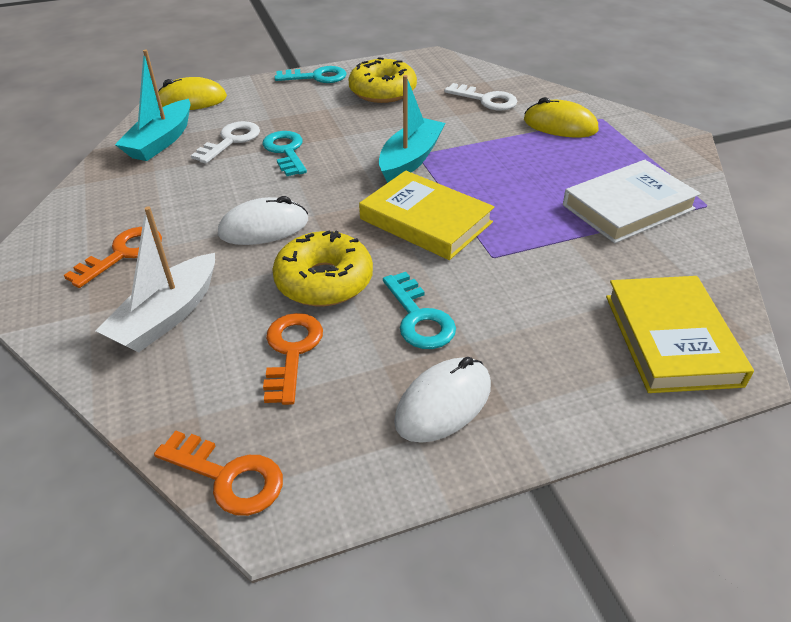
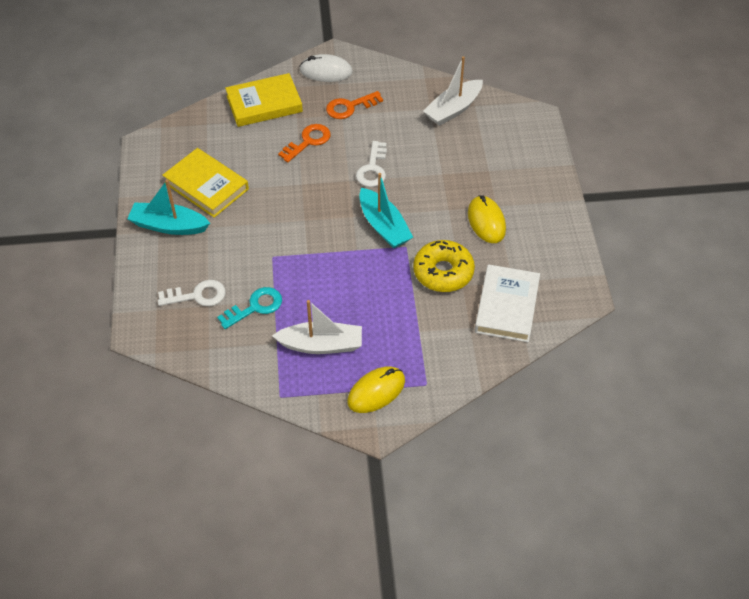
orange key: 3 -> 2
turquoise key: 3 -> 1
white boat: 1 -> 2
white mouse: 2 -> 1
yellow donut: 2 -> 1

